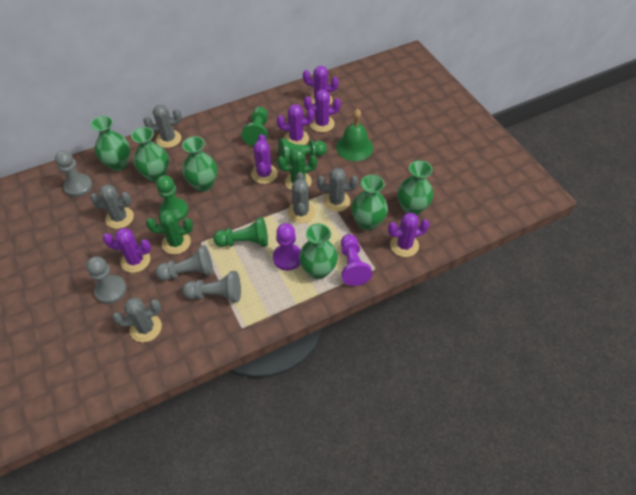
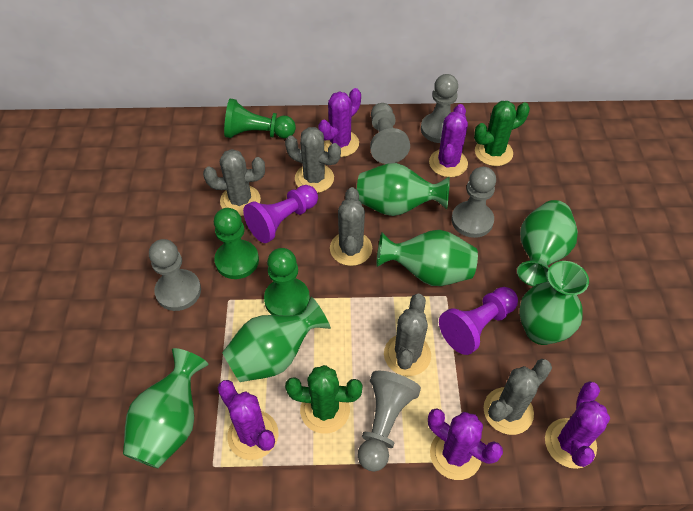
green bell: 1 -> 0
green pawn: 4 -> 3
grey pawn: 4 -> 5
purple cactus: 6 -> 5

